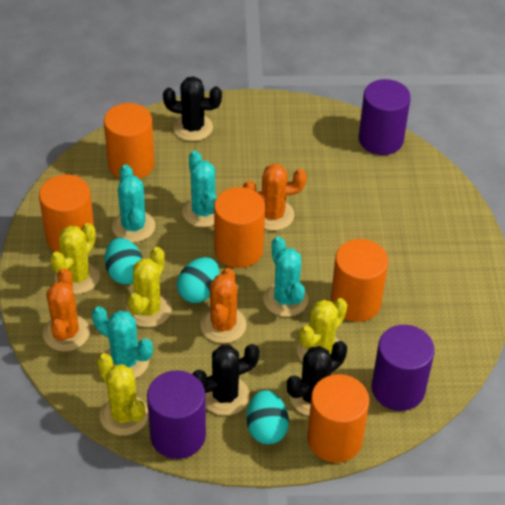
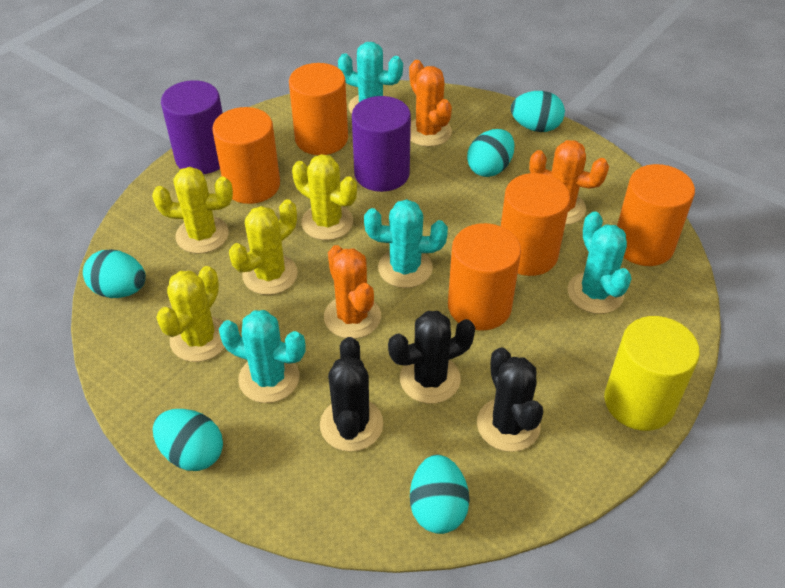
purple cylinder: 3 -> 2
turquoise egg: 3 -> 5
yellow cylinder: 0 -> 1

